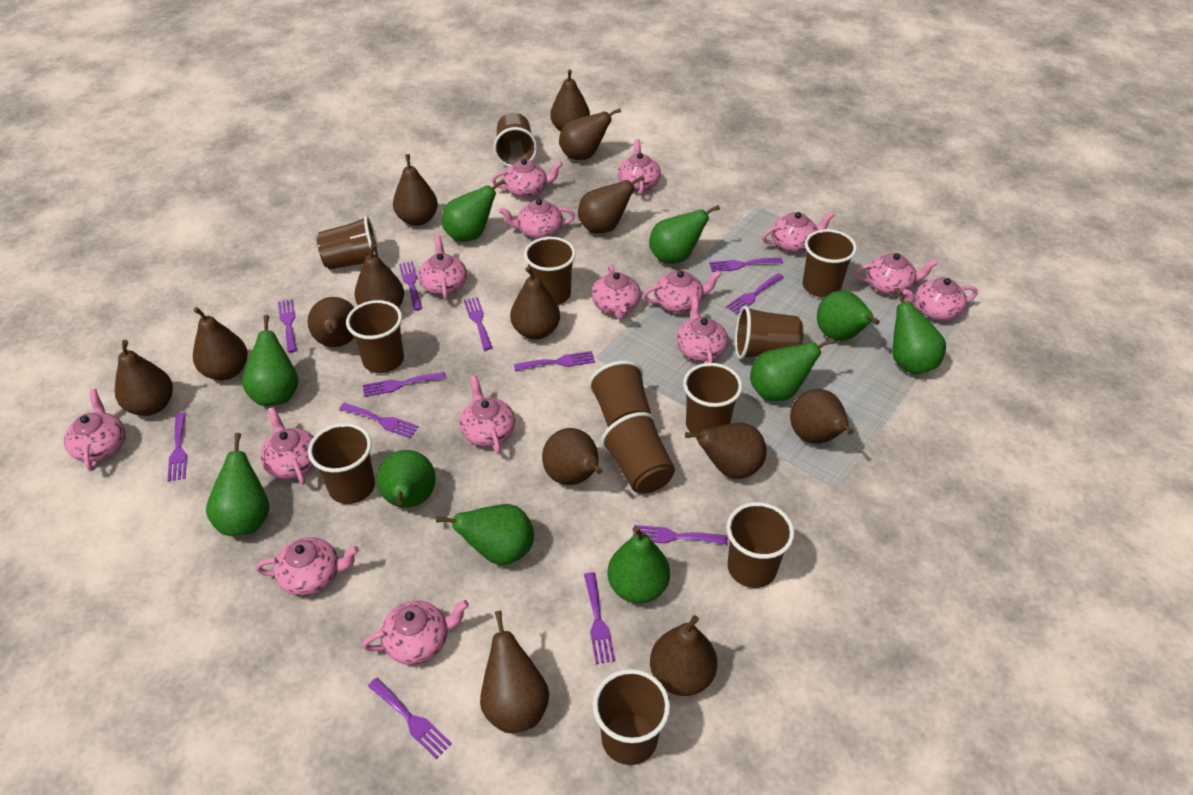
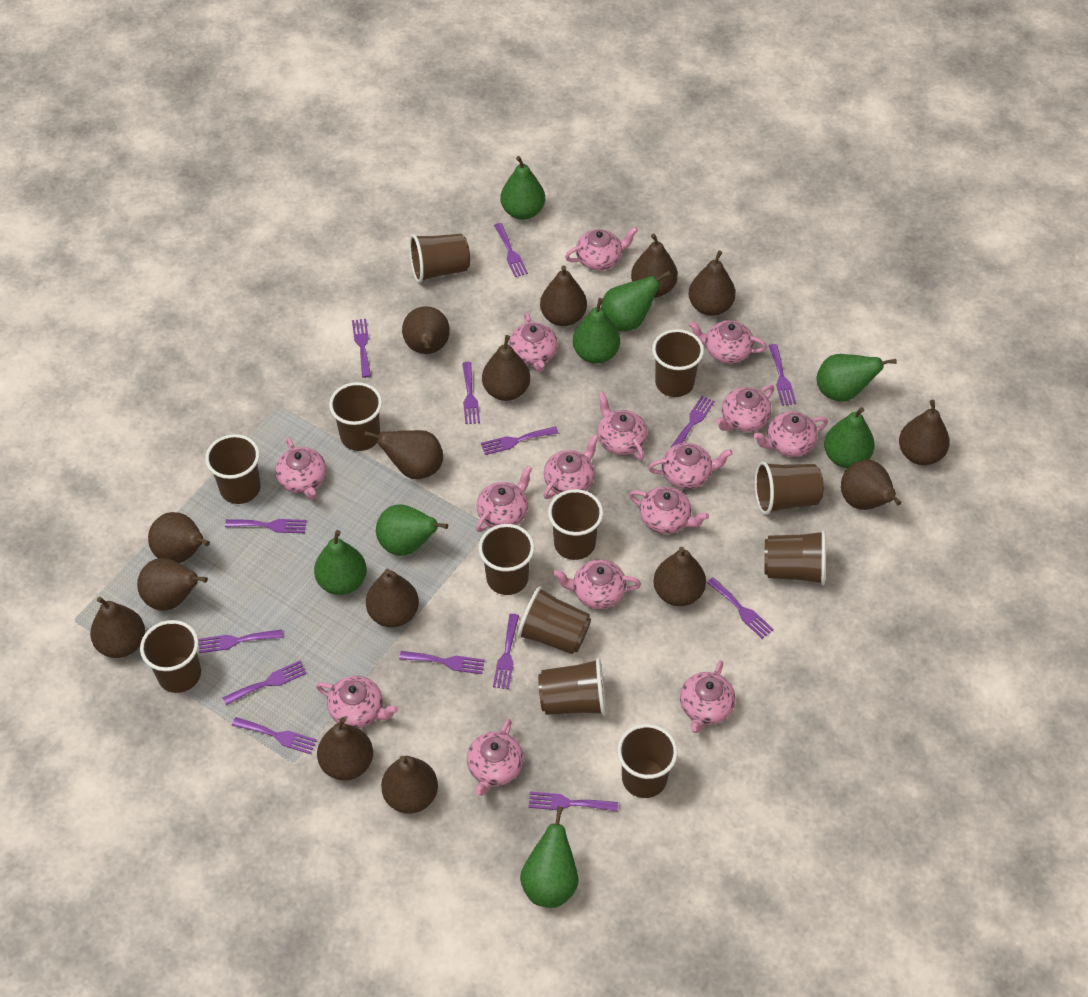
brown pear: 14 -> 15
green pear: 10 -> 8
purple fork: 12 -> 14

